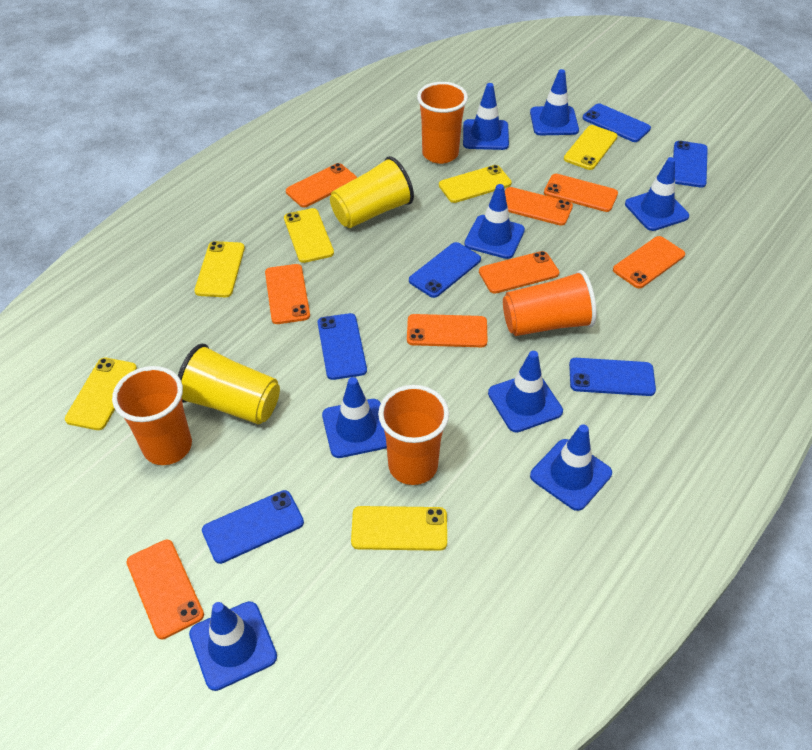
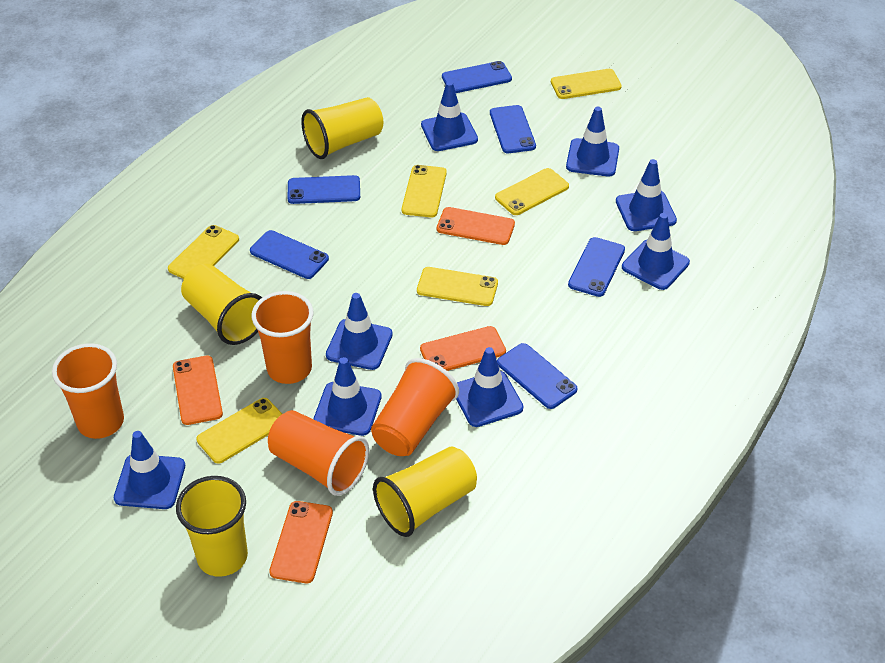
orange phone: 8 -> 4
yellow cup: 2 -> 4

